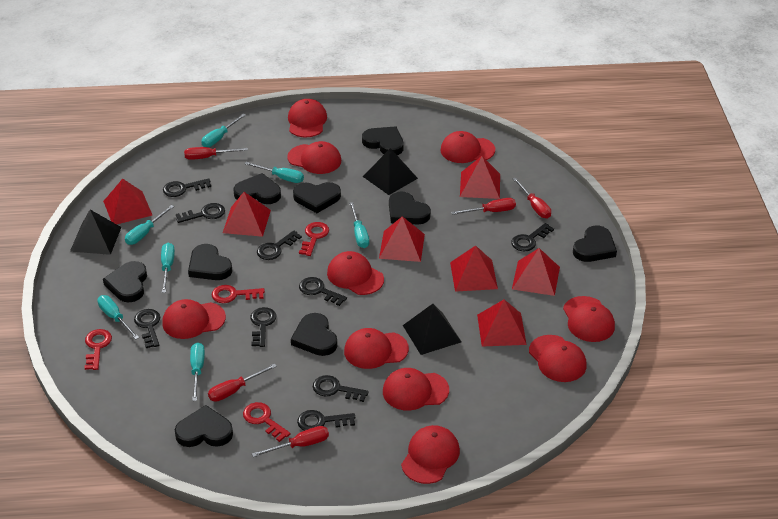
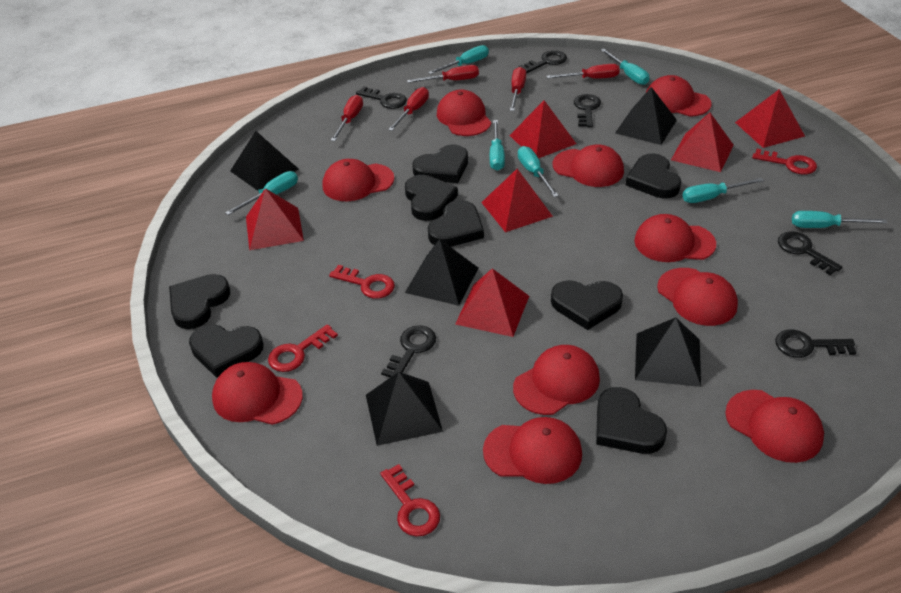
black heart: 9 -> 8
black key: 9 -> 6
black pyramid: 3 -> 5
red pyramid: 7 -> 6

